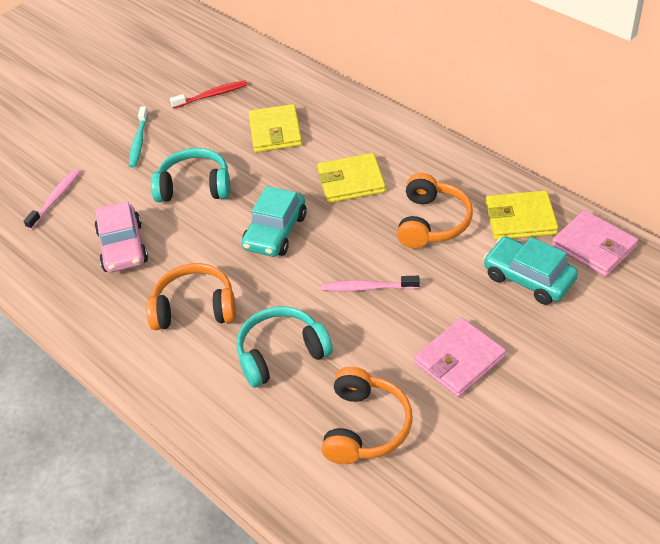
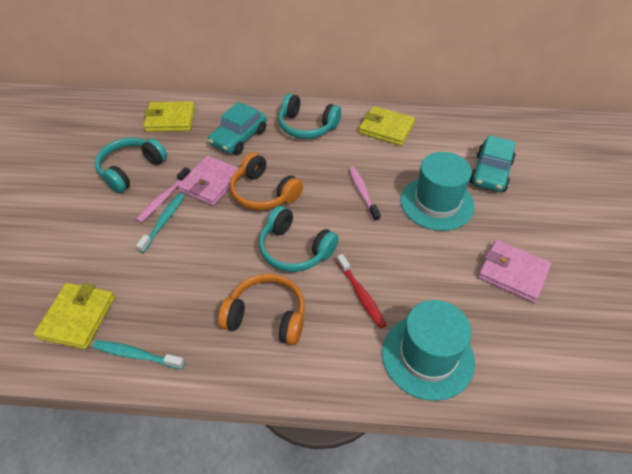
orange headphones: 3 -> 2
pink car: 1 -> 0
turquoise hat: 0 -> 2
turquoise headphones: 2 -> 3
turquoise toothbrush: 1 -> 2

